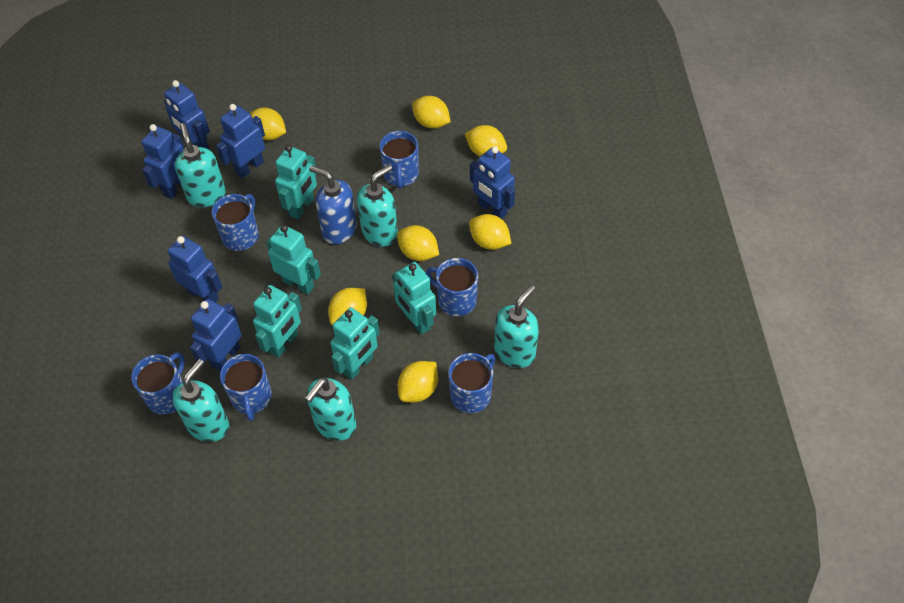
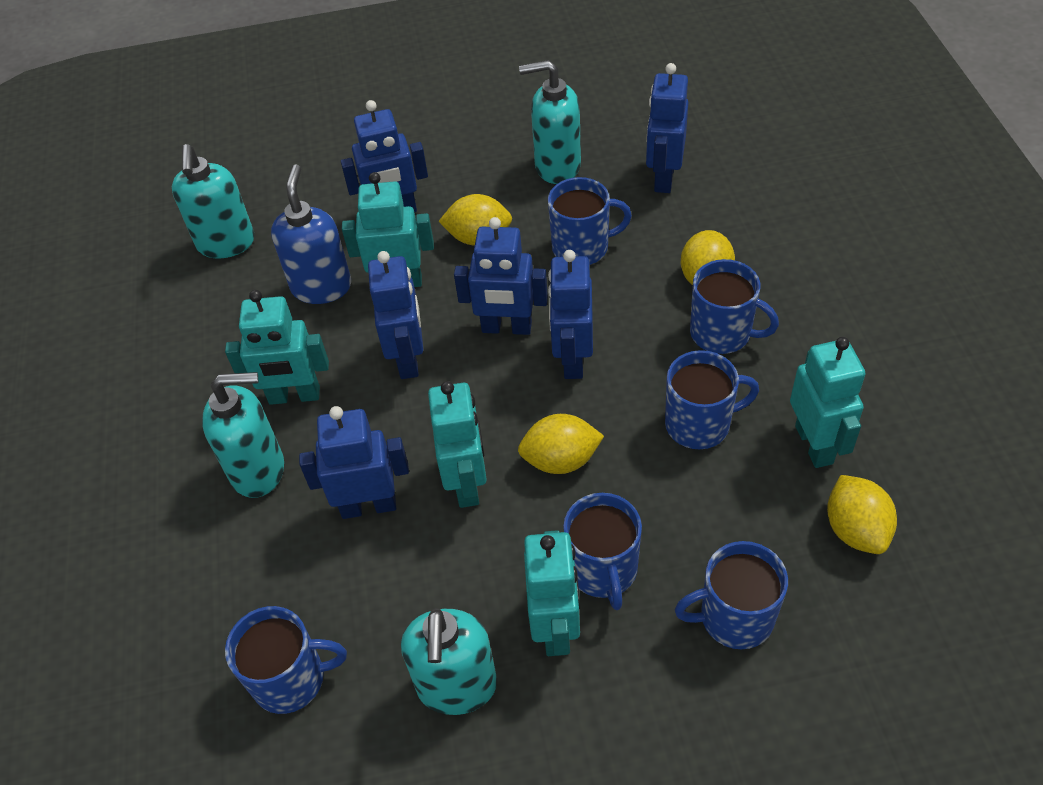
turquoise soap dispenser: 5 -> 4
yellow lemon: 7 -> 4

